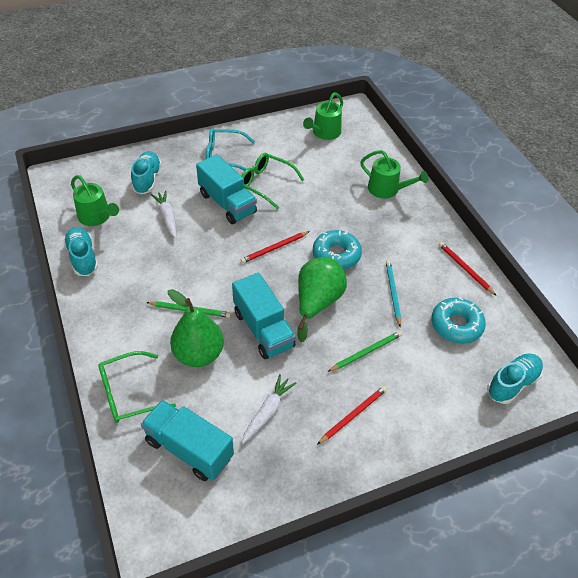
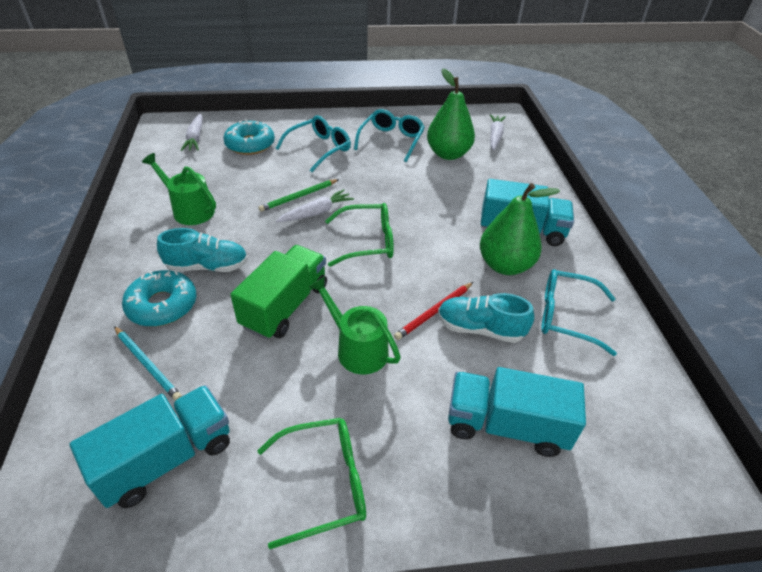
green pencil: 2 -> 1
green truck: 0 -> 1
green watering can: 3 -> 2
red pencil: 3 -> 1
turquoise glasses: 1 -> 3
turquoise shoe: 3 -> 2
white carrot: 2 -> 3

